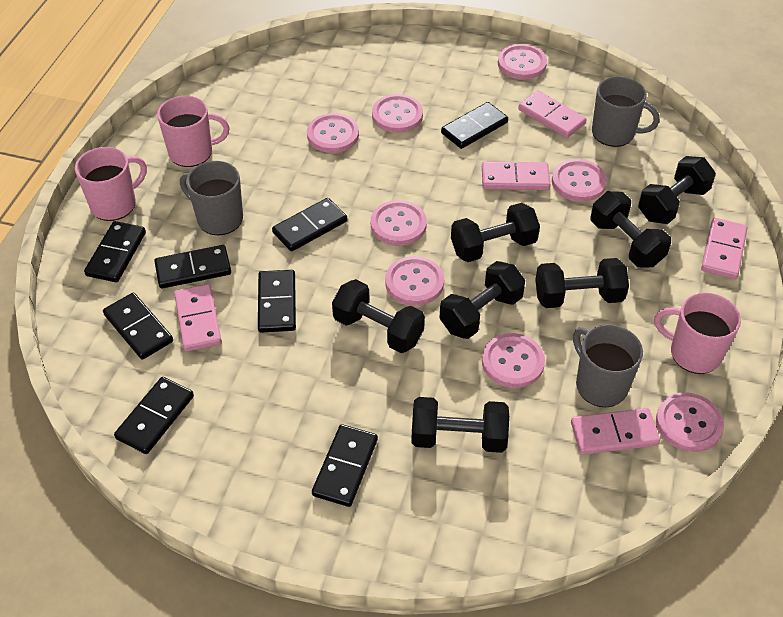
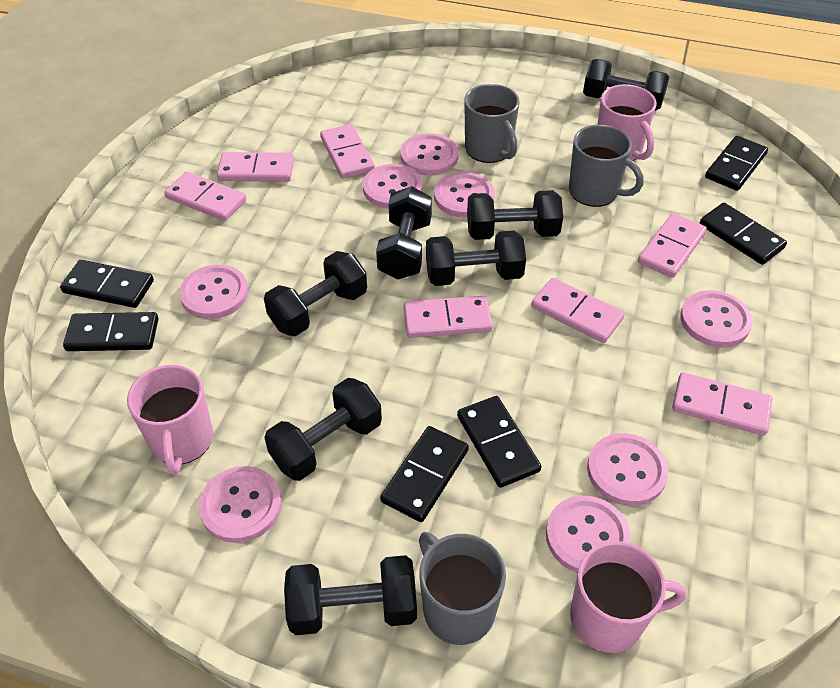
black domino: 8 -> 6
pink domino: 5 -> 7

